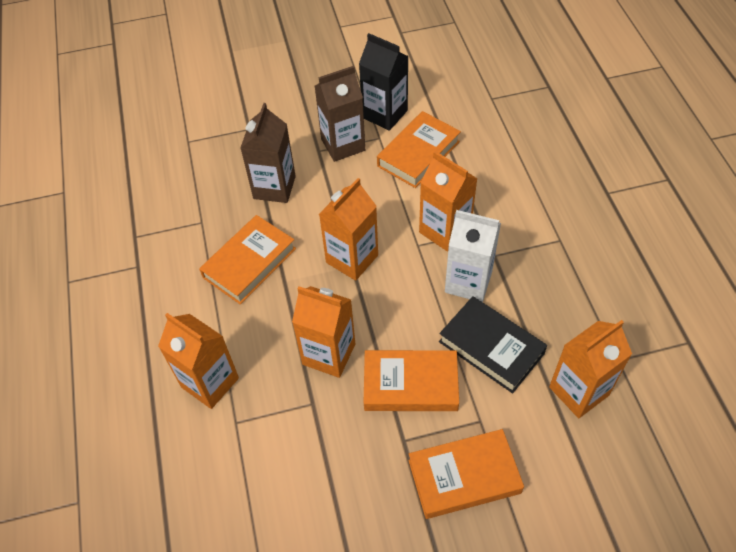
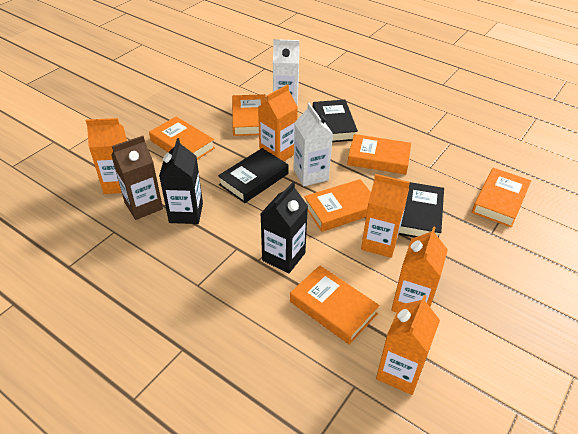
black book: 1 -> 3
black carton: 1 -> 2
brown carton: 2 -> 1
orange book: 4 -> 6
white carton: 1 -> 2

